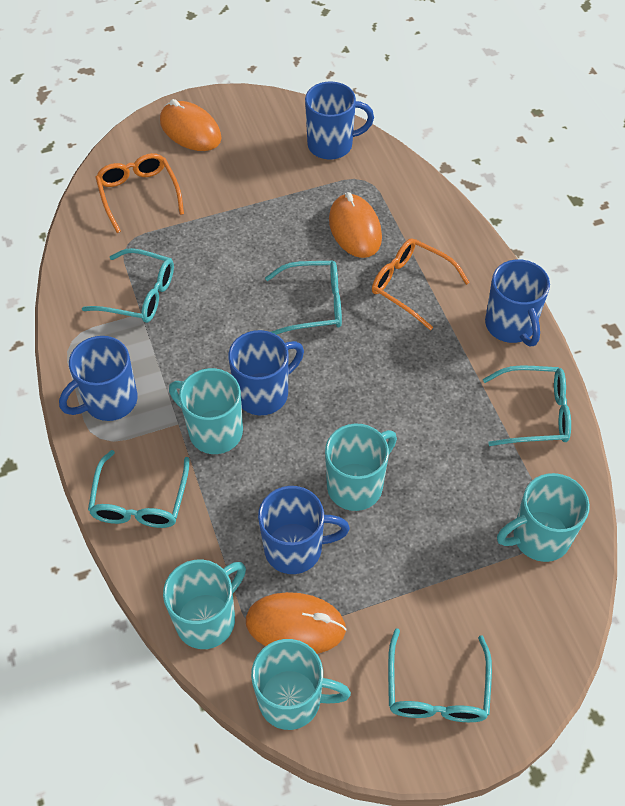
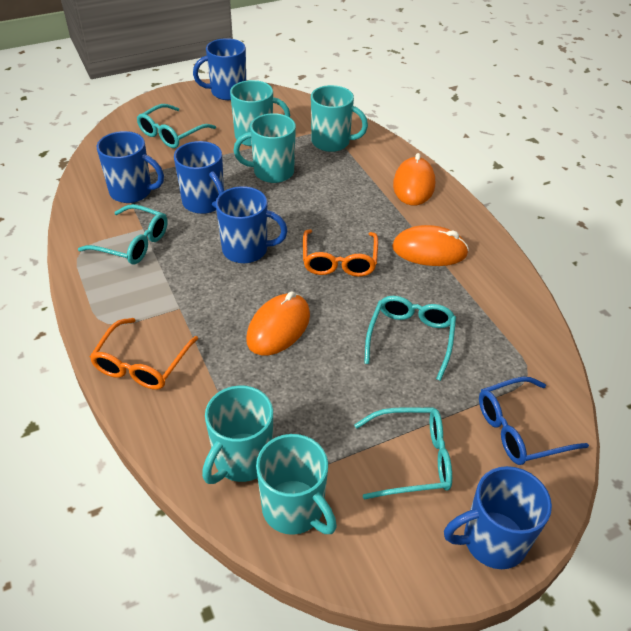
blue glasses: 0 -> 1
turquoise glasses: 5 -> 4

